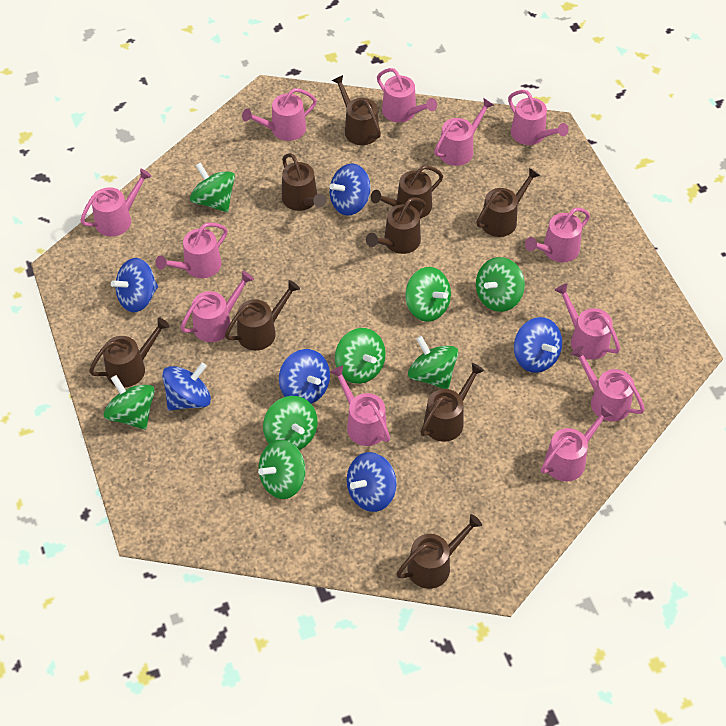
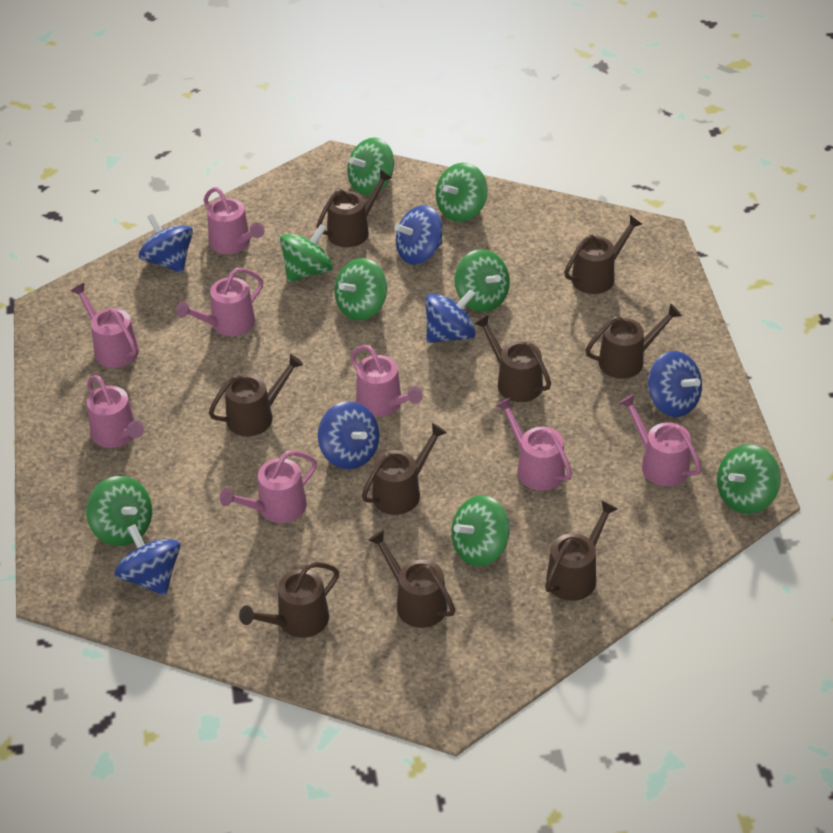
pink watering can: 12 -> 8

